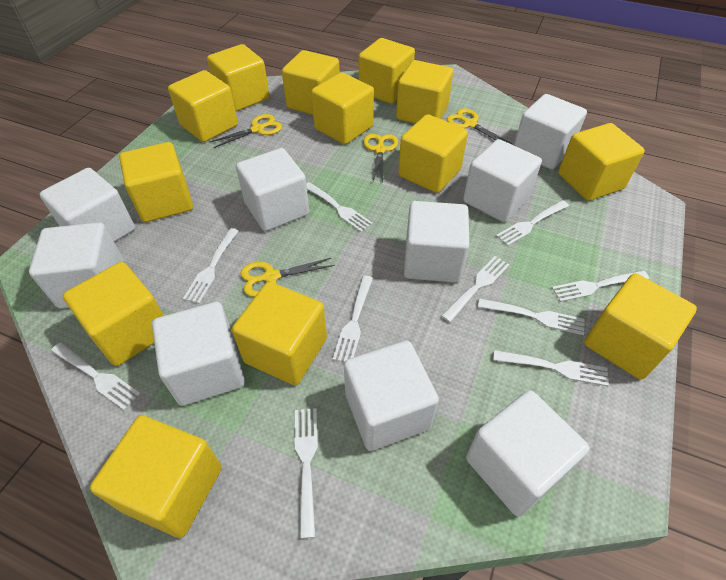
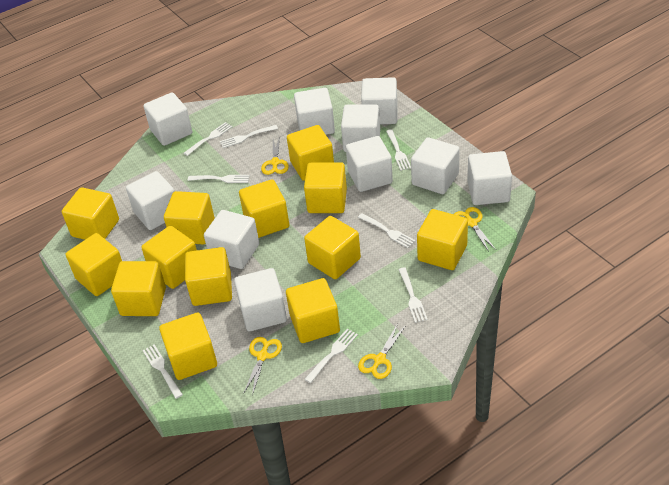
white cube: 9 -> 10
white fork: 10 -> 8

